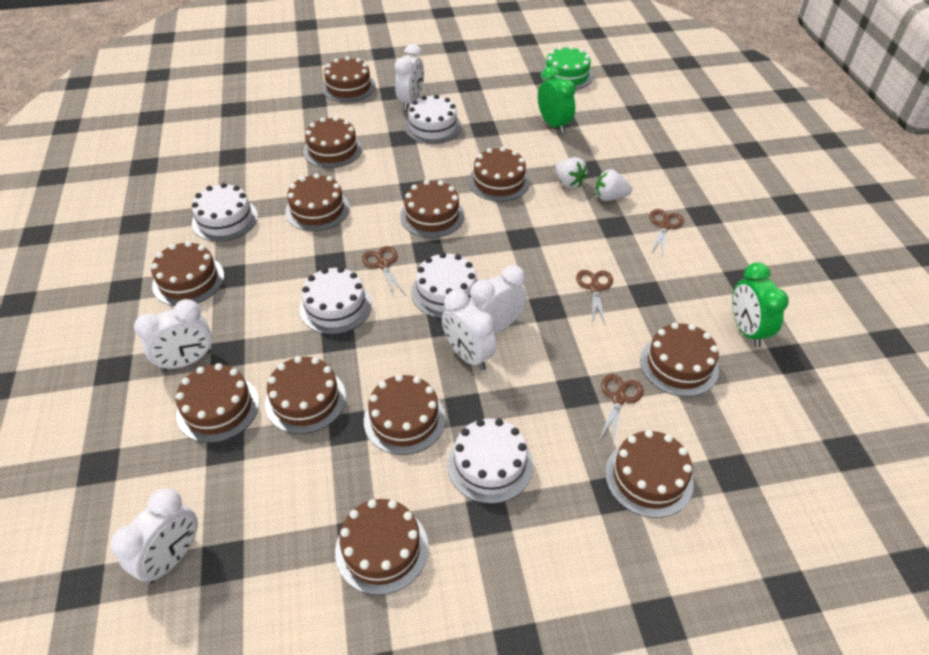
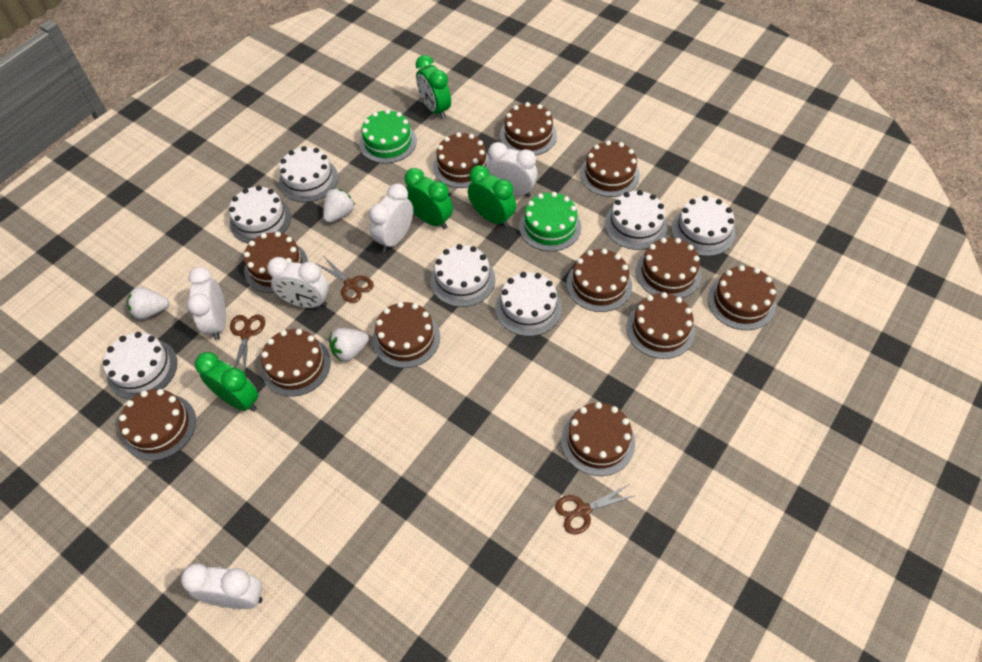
brown scissors: 4 -> 3
green cake: 1 -> 2
green clock: 2 -> 4
white cake: 5 -> 7
white strawberry: 2 -> 3

